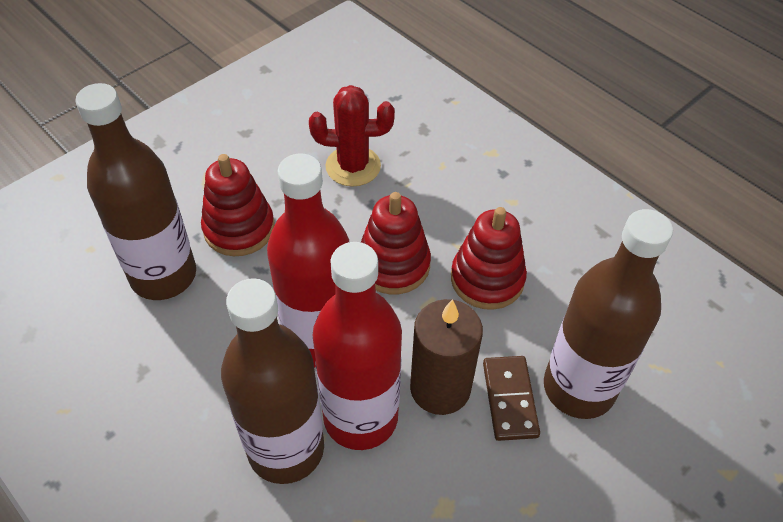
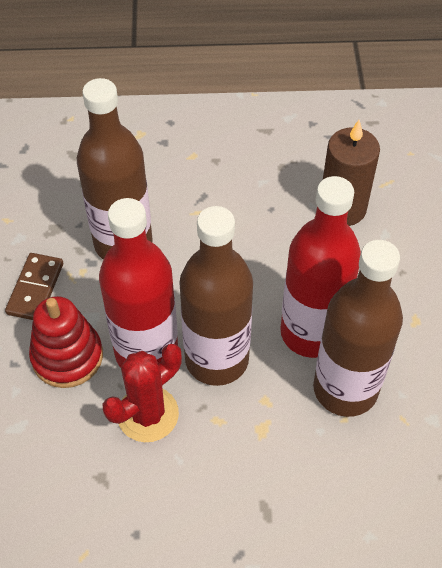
red stacking toy: 3 -> 1

